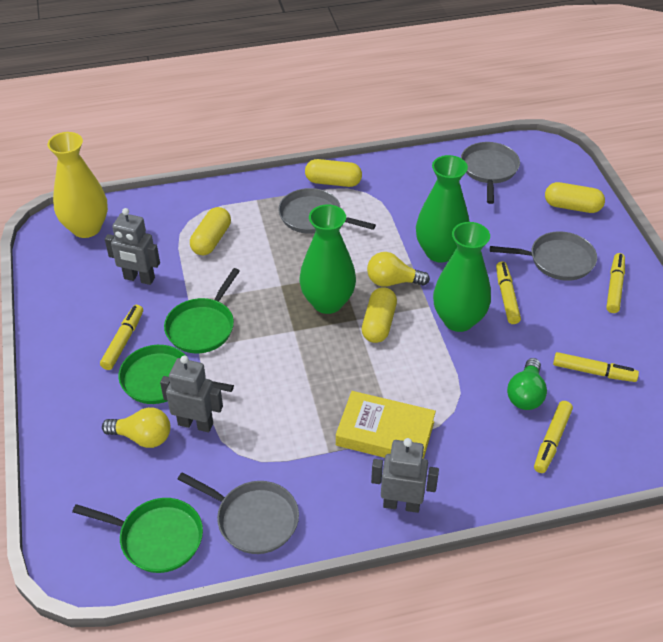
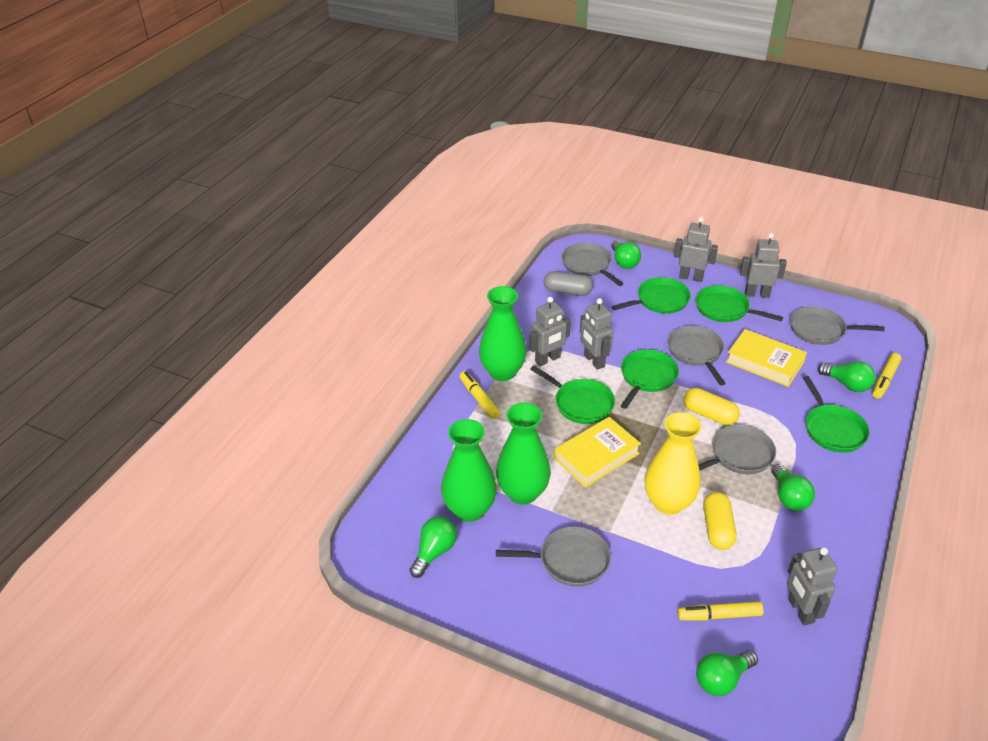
green light bulb: 1 -> 5
green pan: 3 -> 5
grey capsule: 0 -> 1
grey pan: 4 -> 5
grey robot: 3 -> 5
yellow book: 1 -> 2
yellow capsule: 4 -> 2
yellow light bulb: 2 -> 0
yellow marker: 5 -> 3

